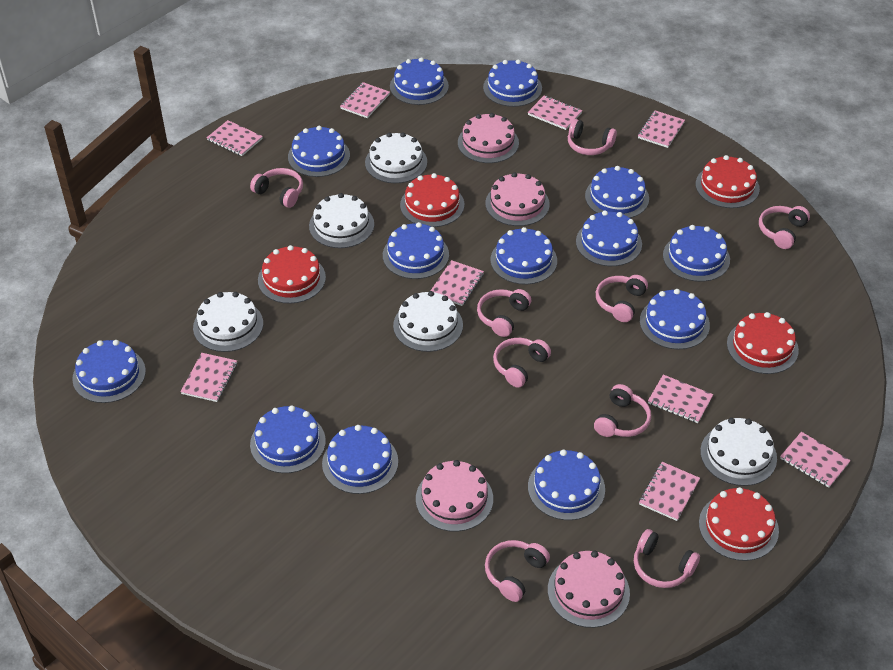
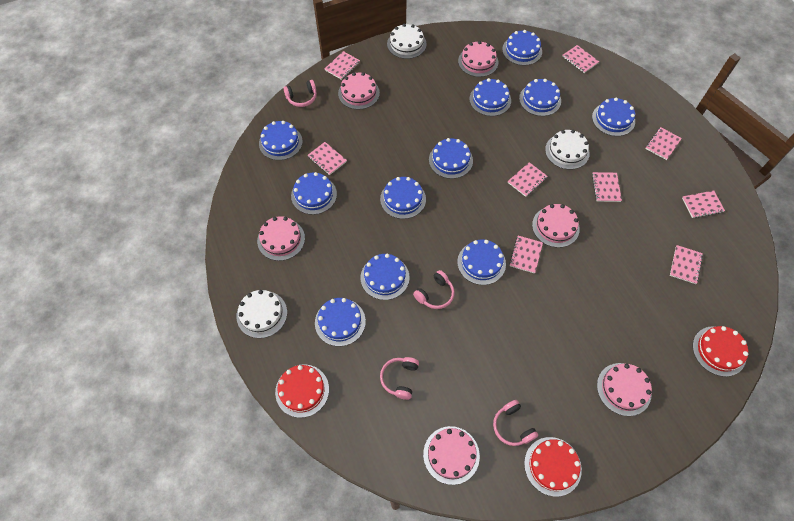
blue cake: 13 -> 11
pink cake: 4 -> 6
pink headphones: 9 -> 4
red cake: 5 -> 3
white cake: 5 -> 3

